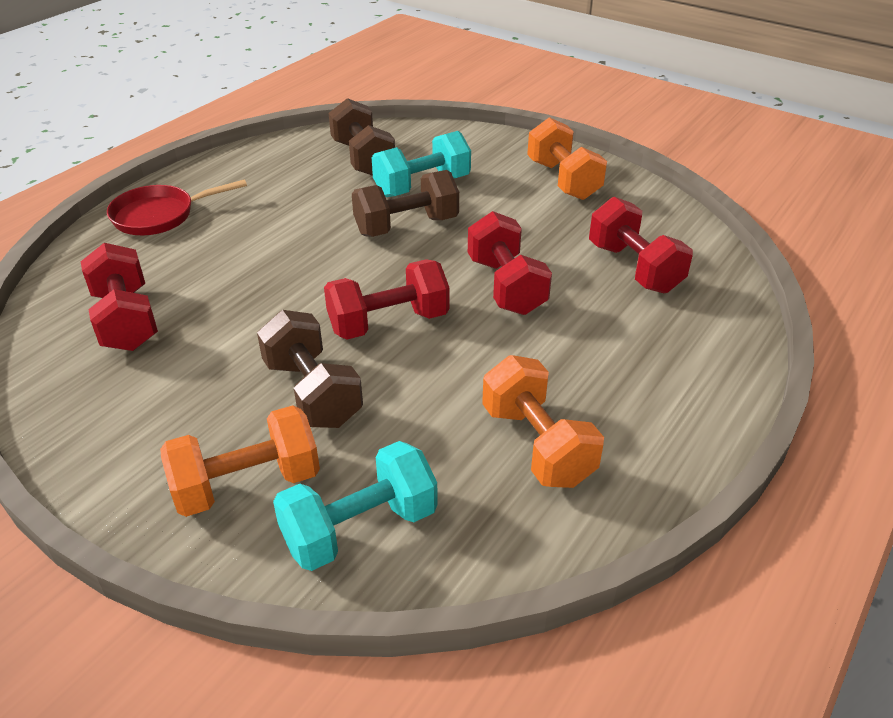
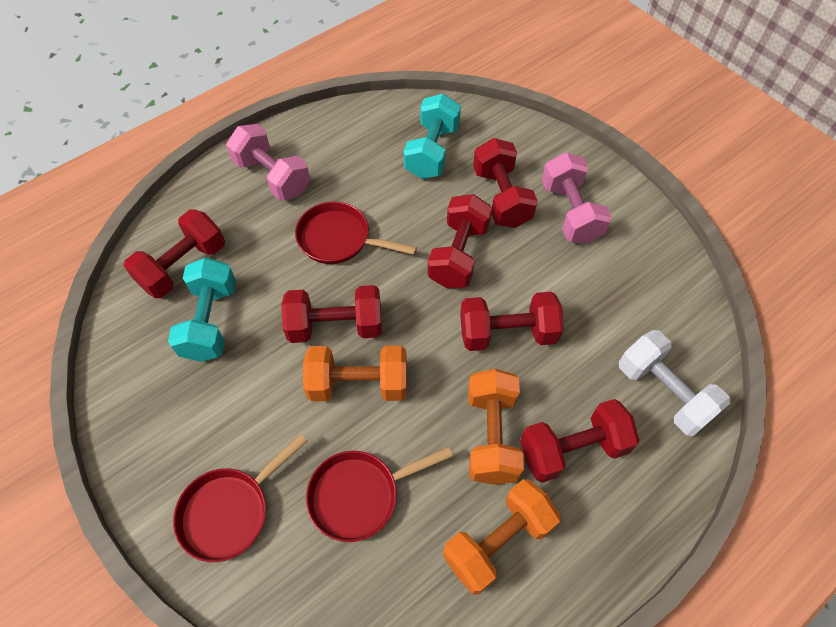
brown dumbbell: 3 -> 0
pink dumbbell: 0 -> 2
red dumbbell: 4 -> 6
red pan: 1 -> 3
white dumbbell: 0 -> 1

